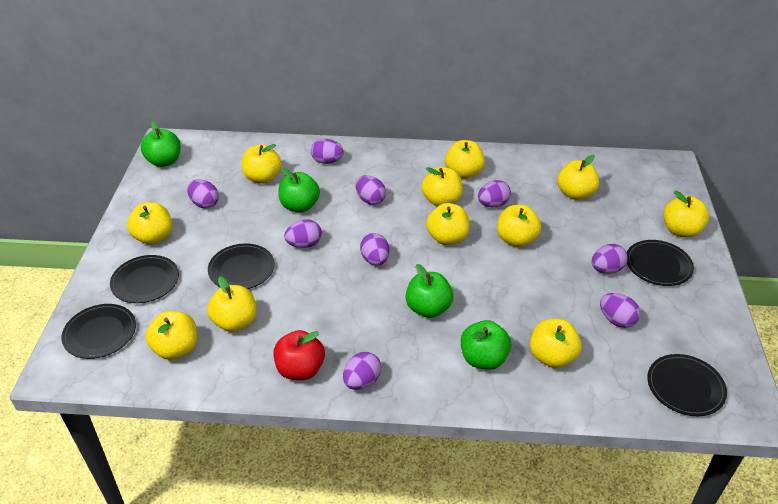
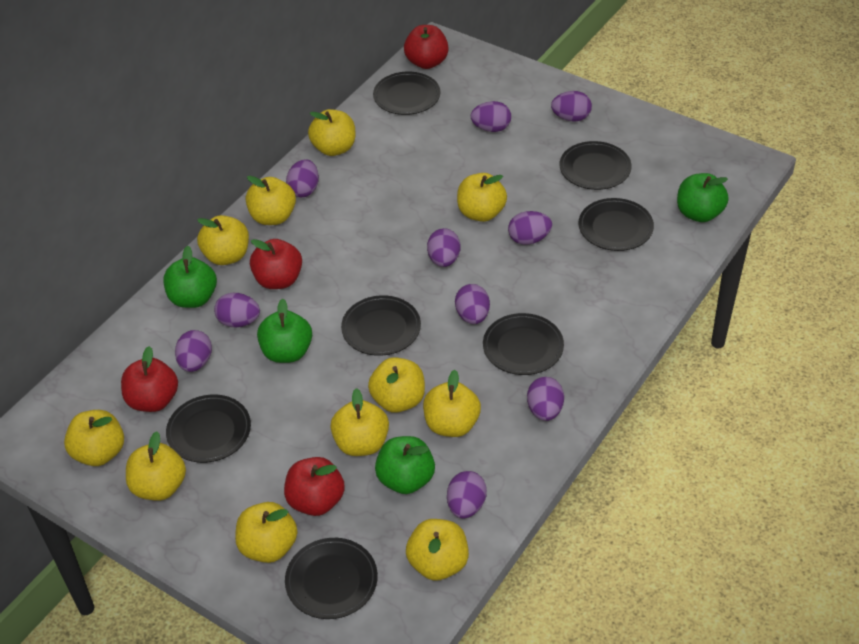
black plate: 5 -> 7
purple egg: 9 -> 10
red apple: 1 -> 4

